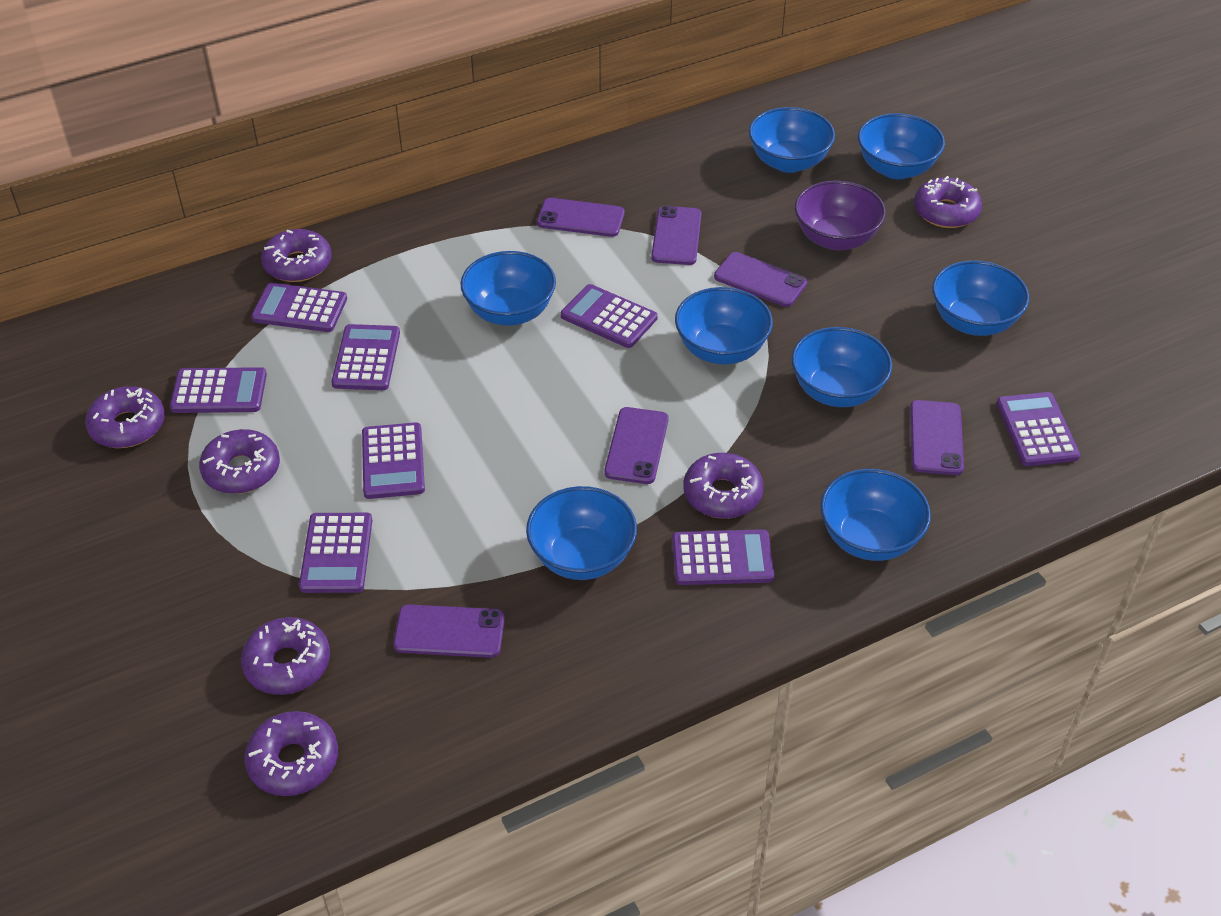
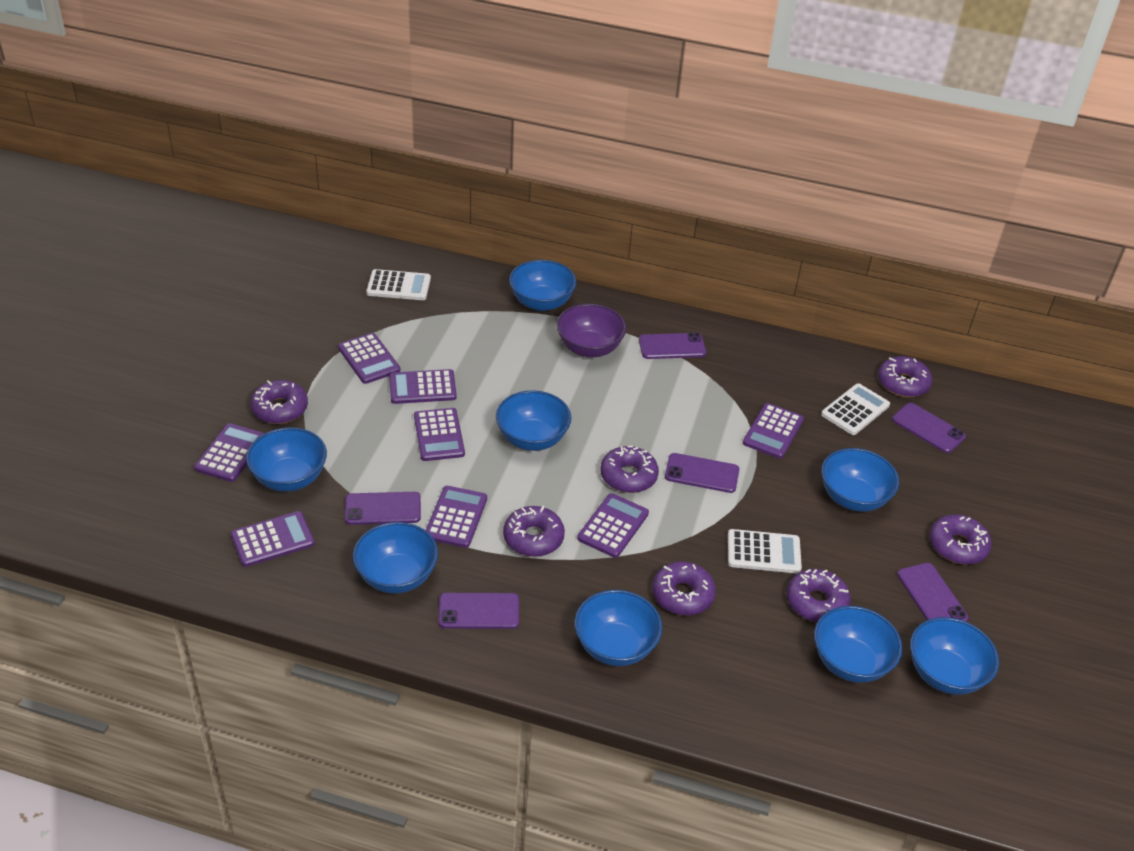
white calculator: 0 -> 3

